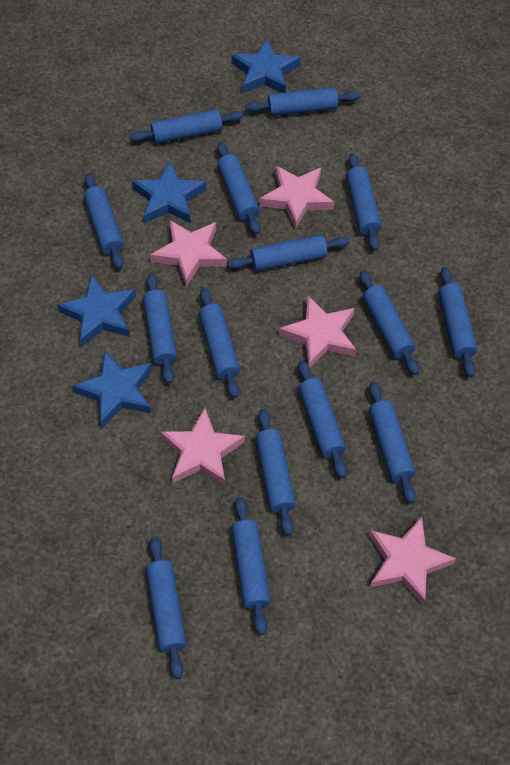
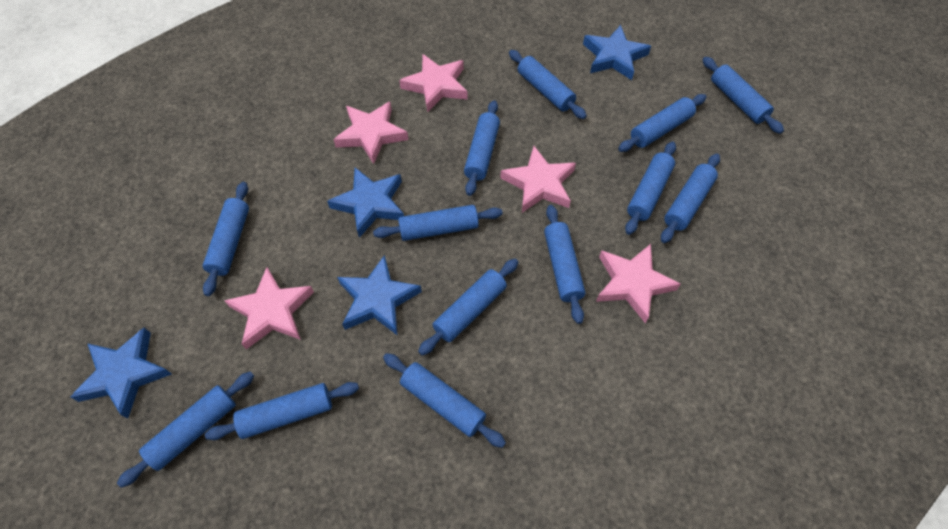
blue rolling pin: 15 -> 13

